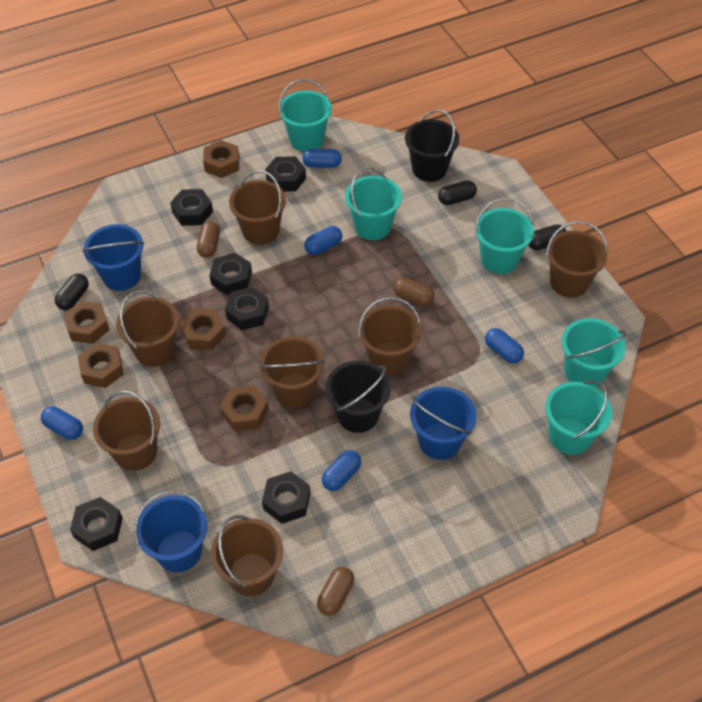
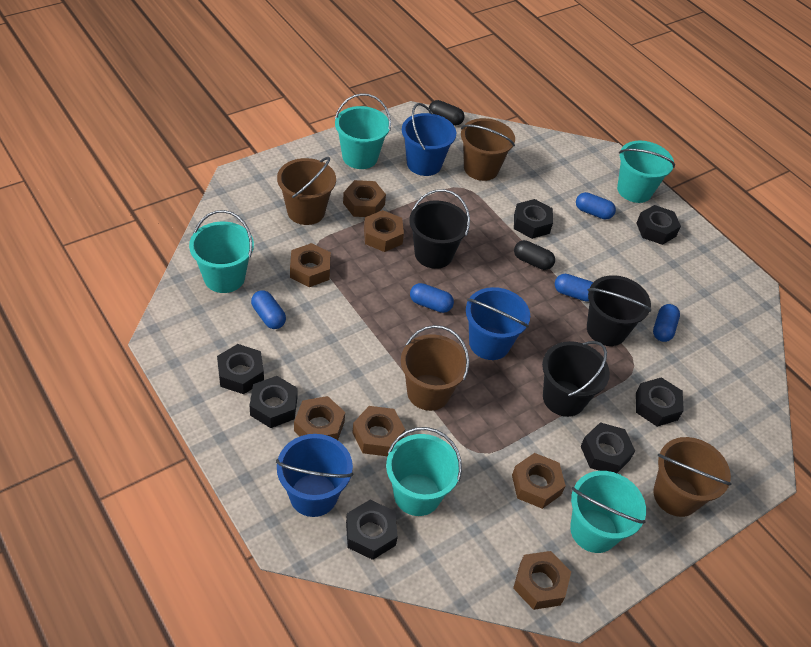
black bucket: 2 -> 3
black capsule: 3 -> 2
black nut: 6 -> 7
brown bucket: 7 -> 4
brown capsule: 3 -> 0
brown nut: 5 -> 7

